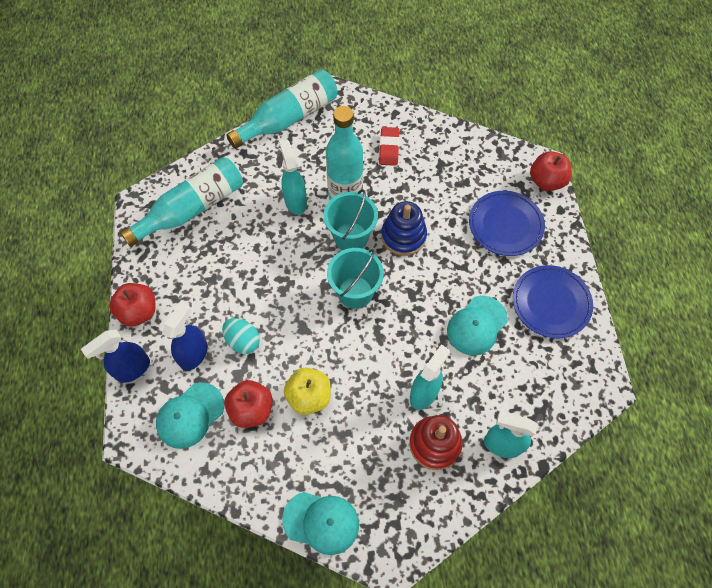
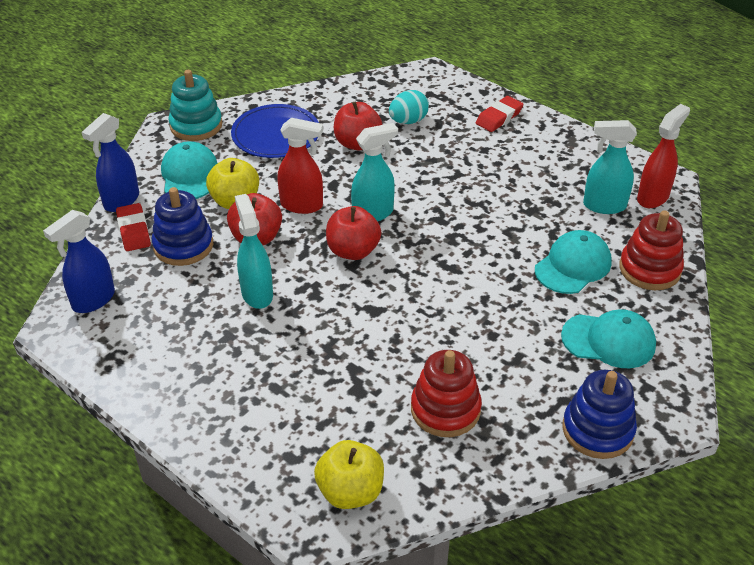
blue plate: 2 -> 1
blue stacking toy: 1 -> 2
red eraser: 1 -> 2
red spray bottle: 0 -> 2
red stacking toy: 1 -> 2
turquoise bottle: 3 -> 0
turquoise bucket: 2 -> 0
turquoise stacking toy: 0 -> 1
yellow apple: 1 -> 2

